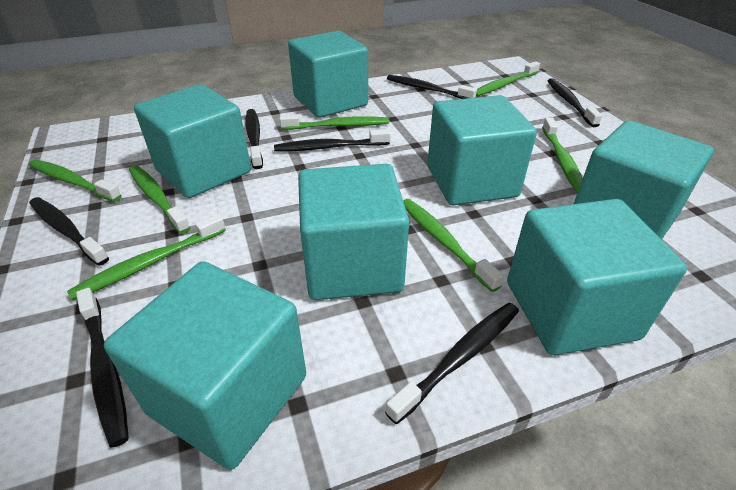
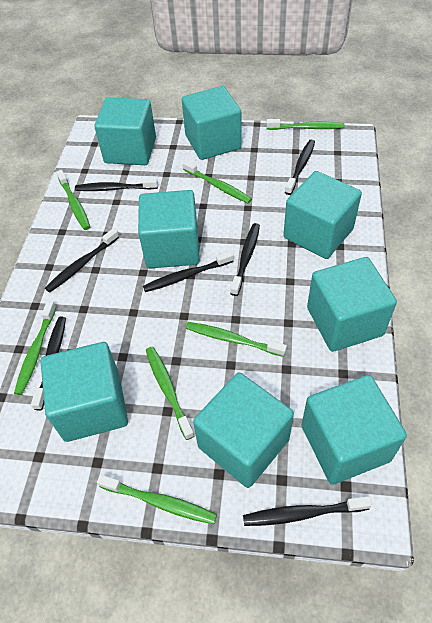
turquoise cube: 7 -> 8

